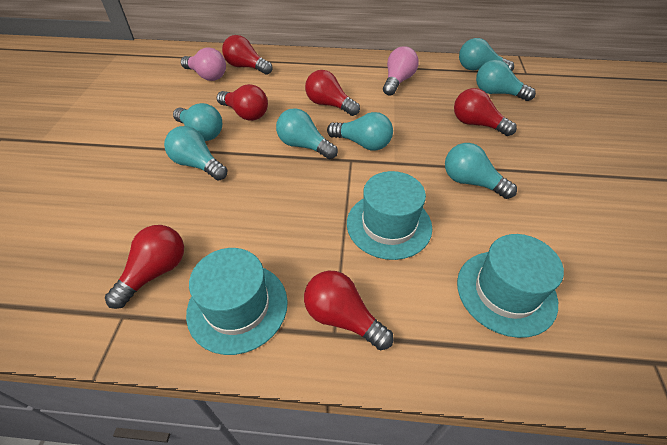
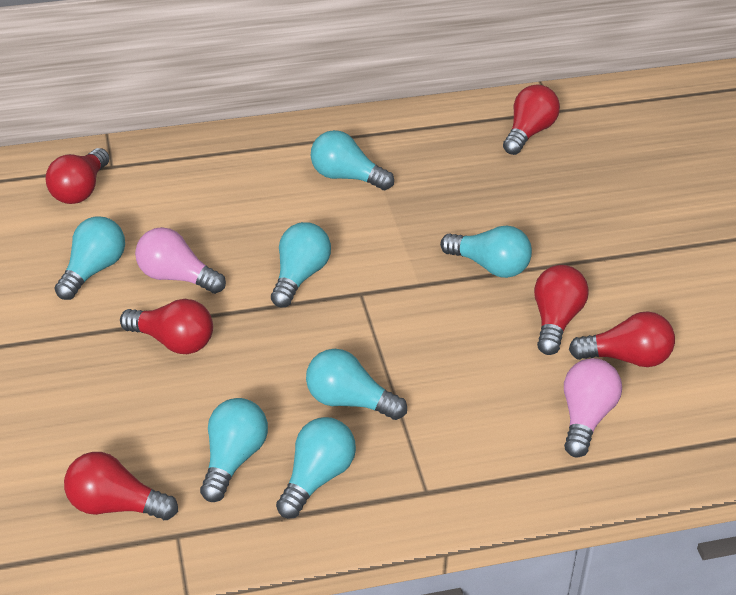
turquoise hat: 3 -> 0

